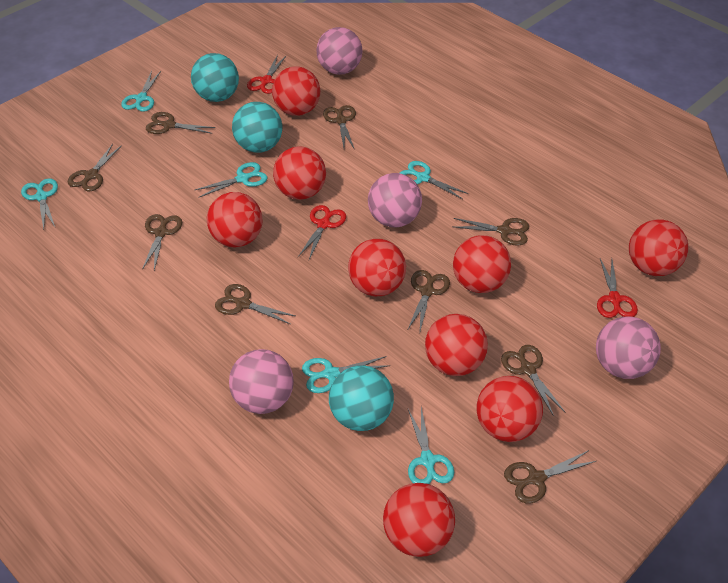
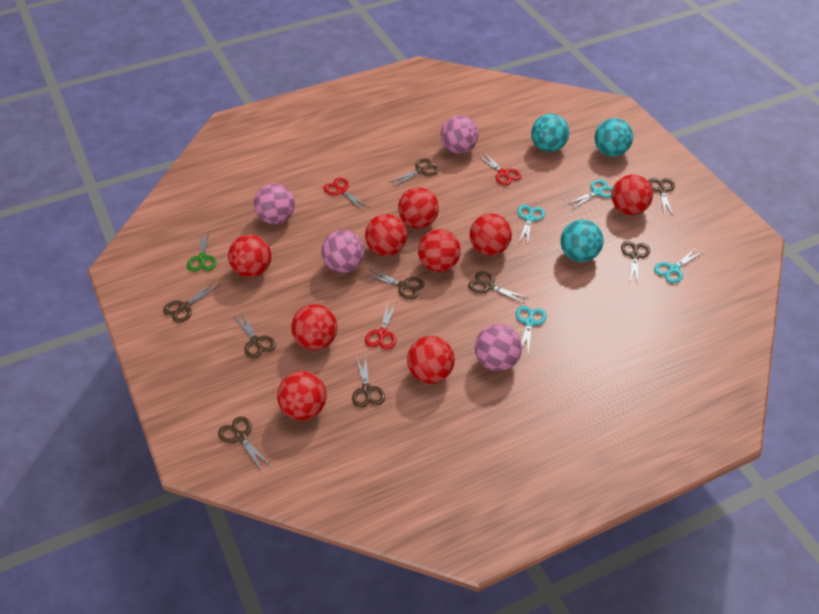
green scissors: 0 -> 1
turquoise scissors: 6 -> 4

